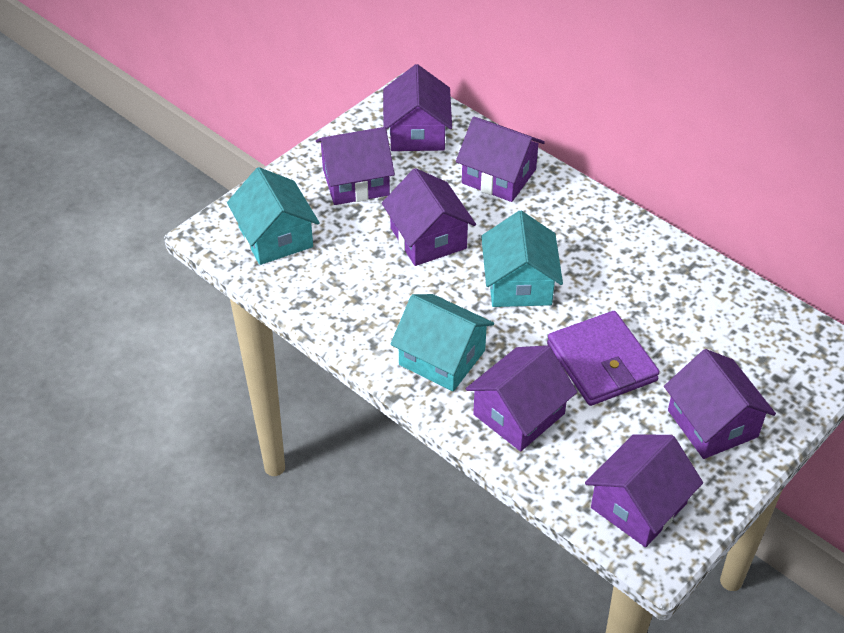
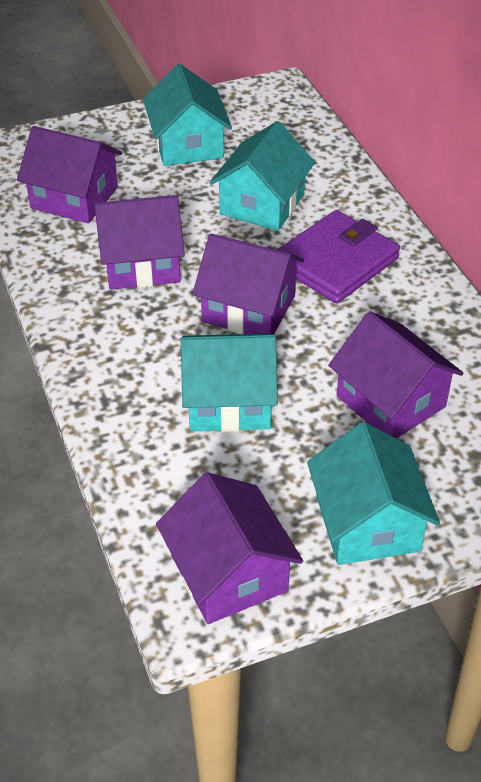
purple house: 7 -> 5
turquoise house: 3 -> 4

